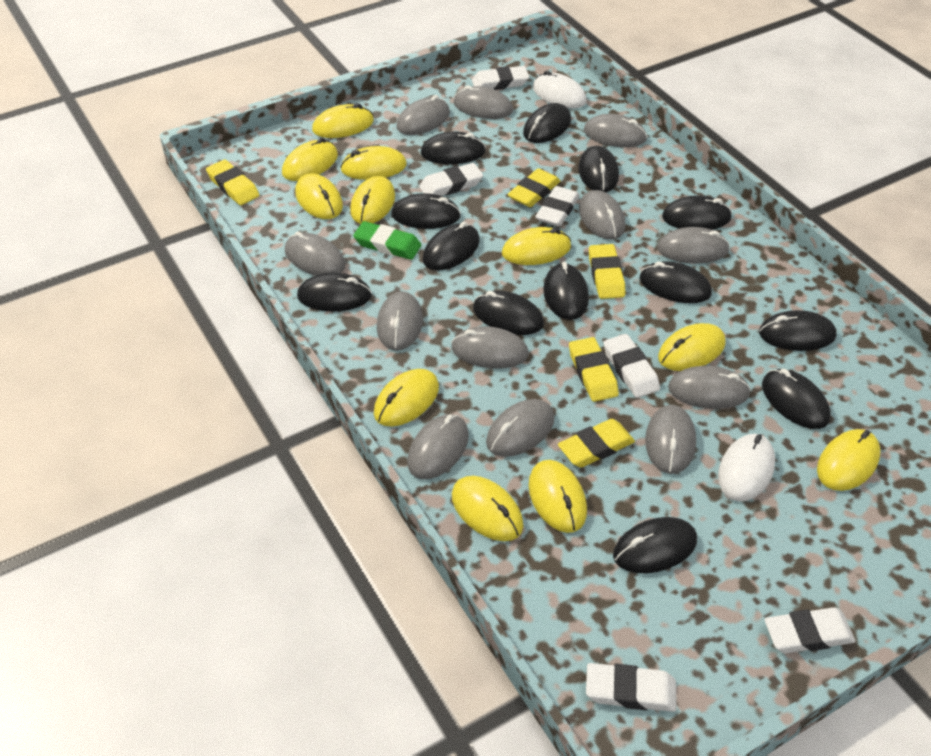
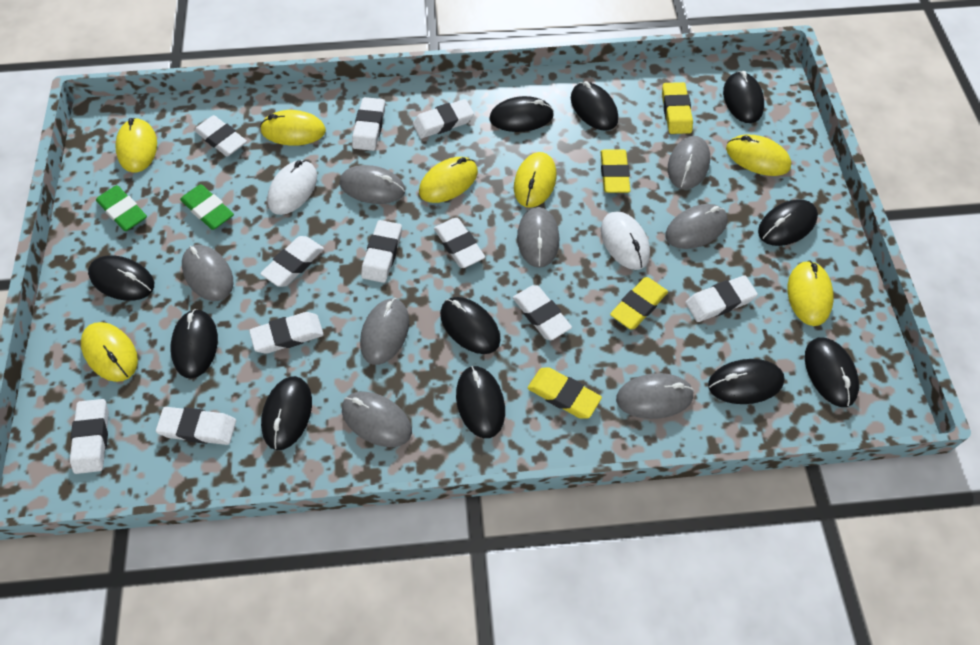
black mouse: 13 -> 11
green eraser: 1 -> 2
grey mouse: 12 -> 8
white eraser: 6 -> 11
yellow eraser: 5 -> 4
yellow mouse: 11 -> 7

